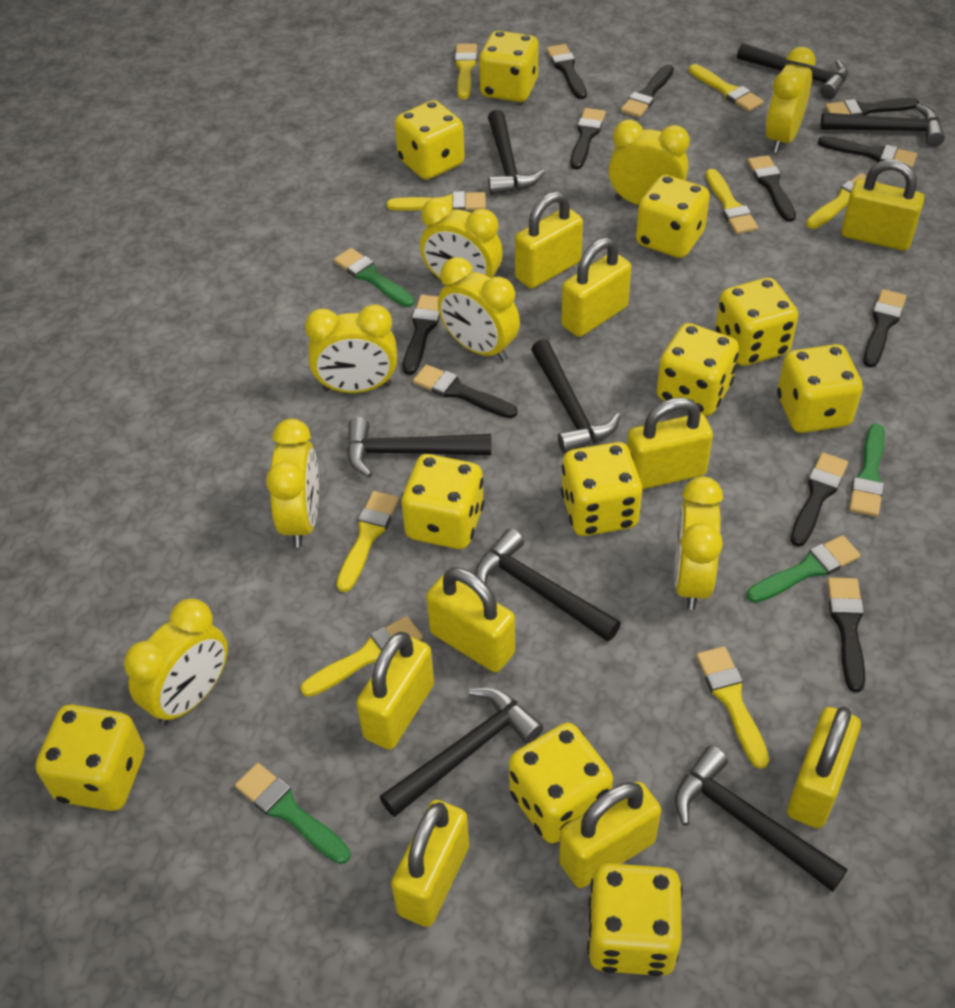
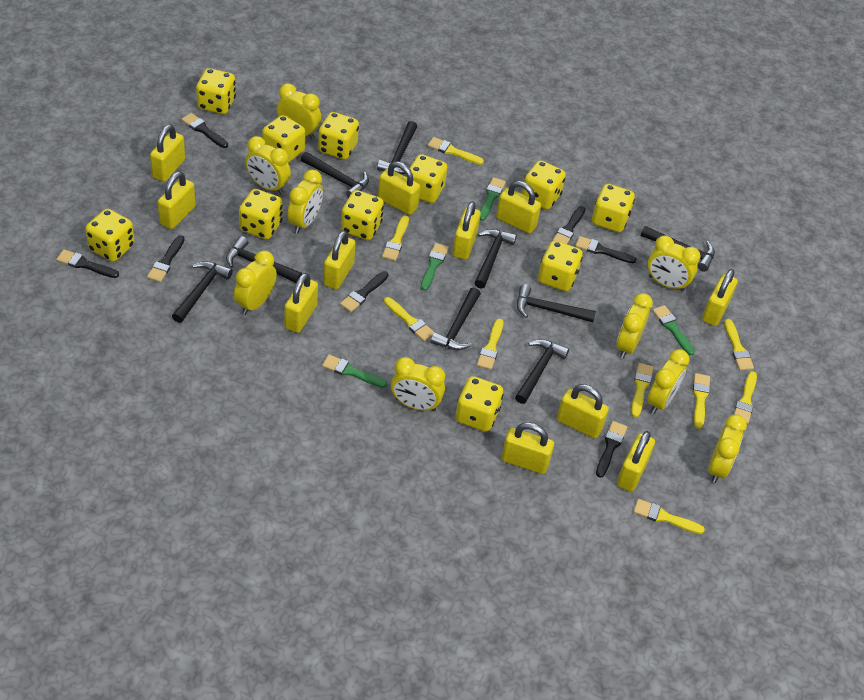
black brush: 11 -> 7
black hammer: 8 -> 9
yellow brush: 8 -> 9
yellow clock: 8 -> 9
yellow padlock: 9 -> 11

